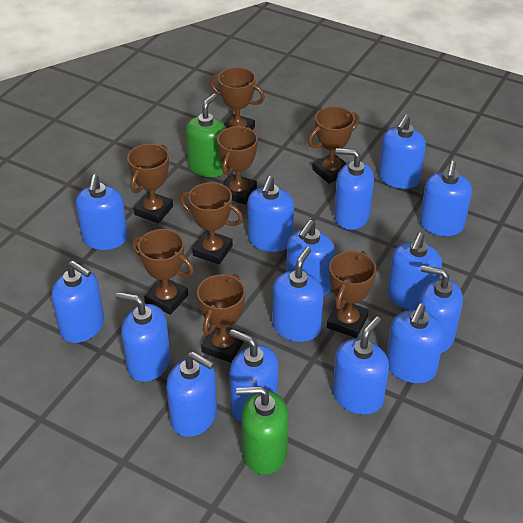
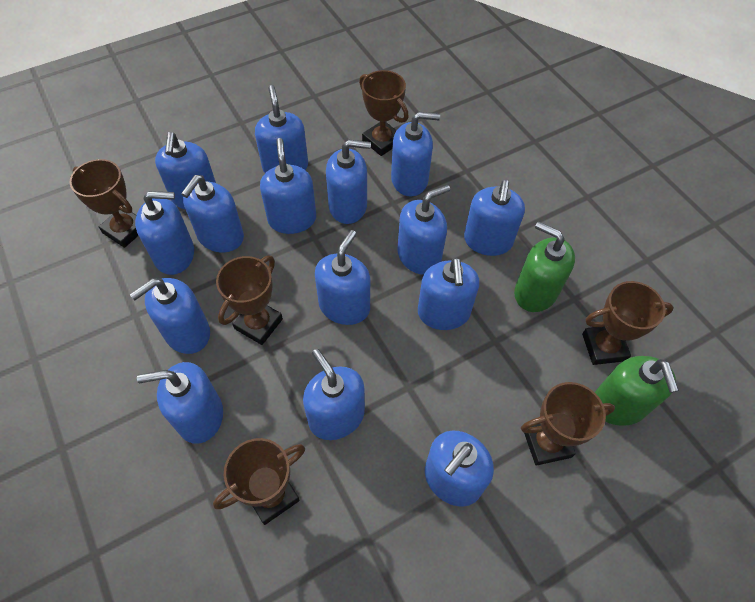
brown trophy: 8 -> 6

